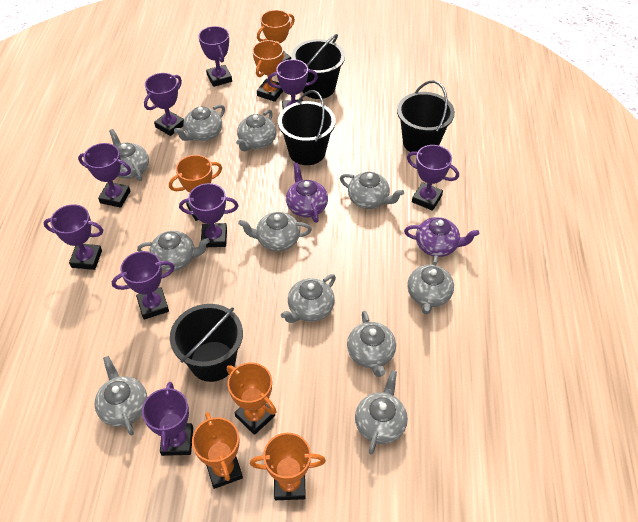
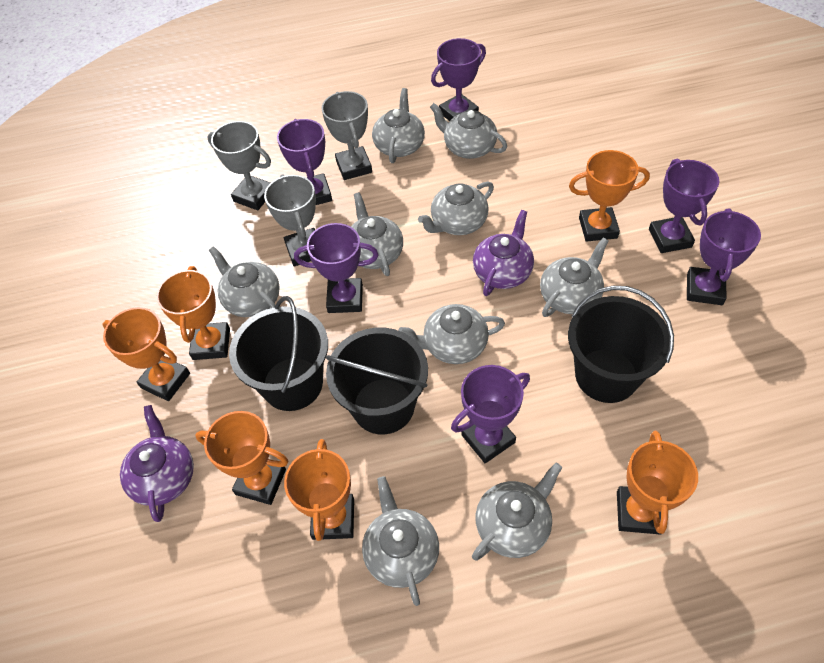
black bucket: 4 -> 3
grey teapot: 11 -> 9
grey trophy: 0 -> 3
purple trophy: 9 -> 6

